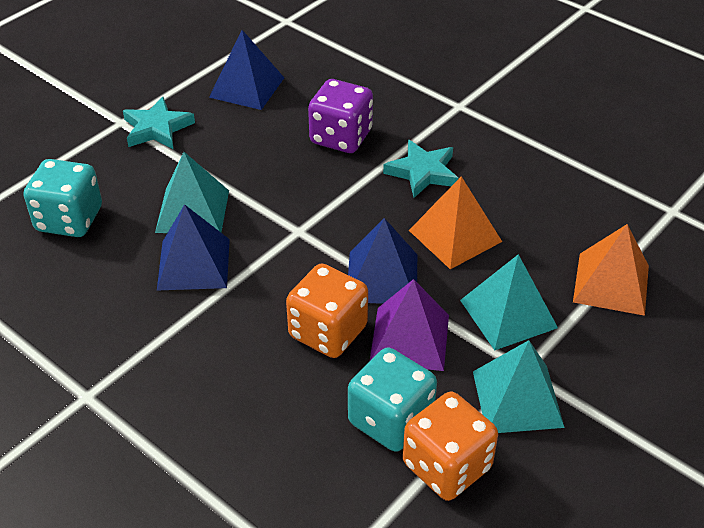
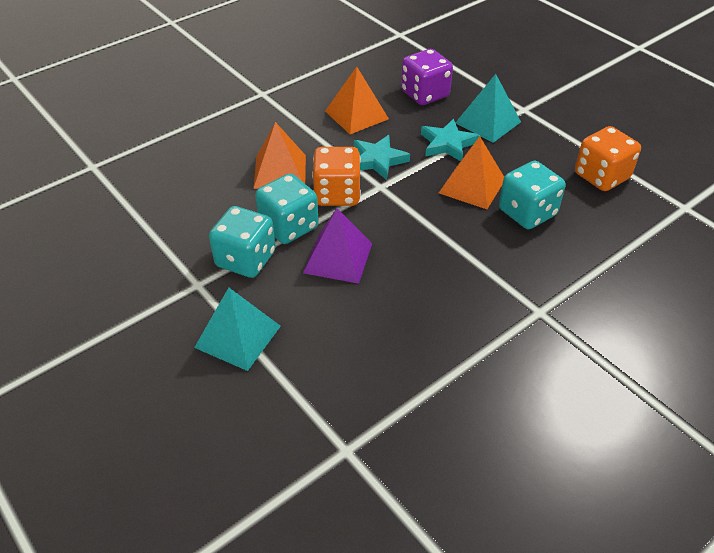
blue pyramid: 3 -> 0
orange pyramid: 2 -> 3
turquoise dice: 2 -> 3
turquoise pyramid: 3 -> 2

